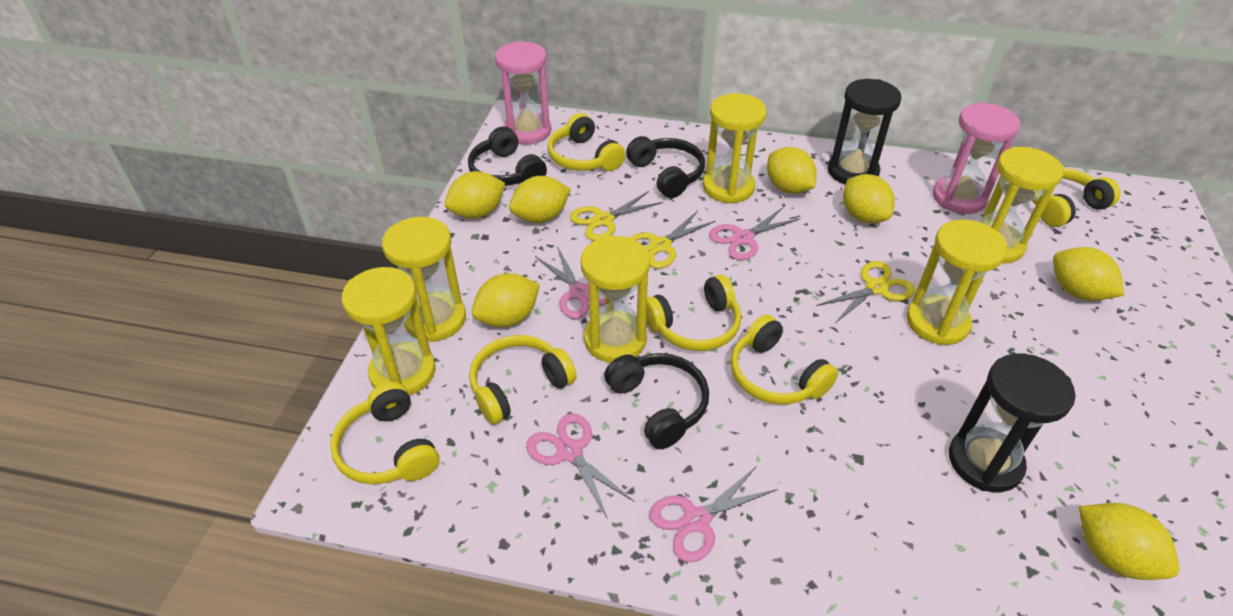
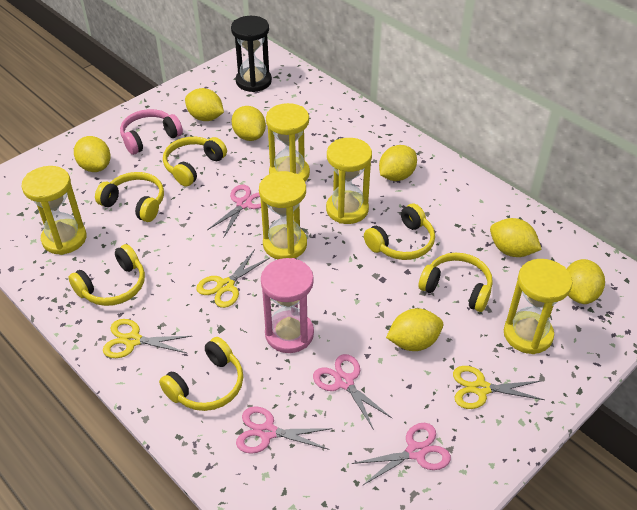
black headphones: 3 -> 0
black hourglass: 2 -> 1
pink headphones: 0 -> 1
pink hourglass: 2 -> 1
yellow hourglass: 6 -> 5

